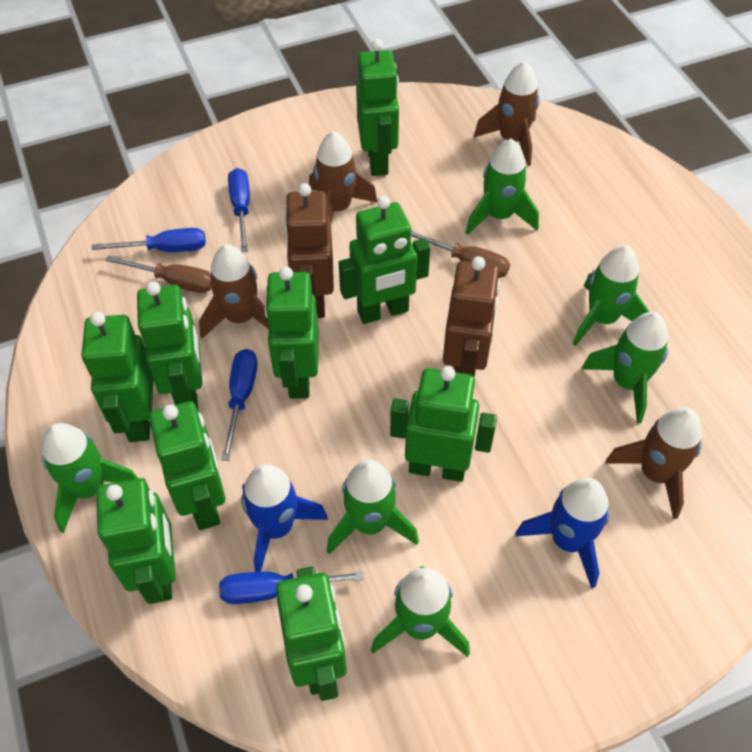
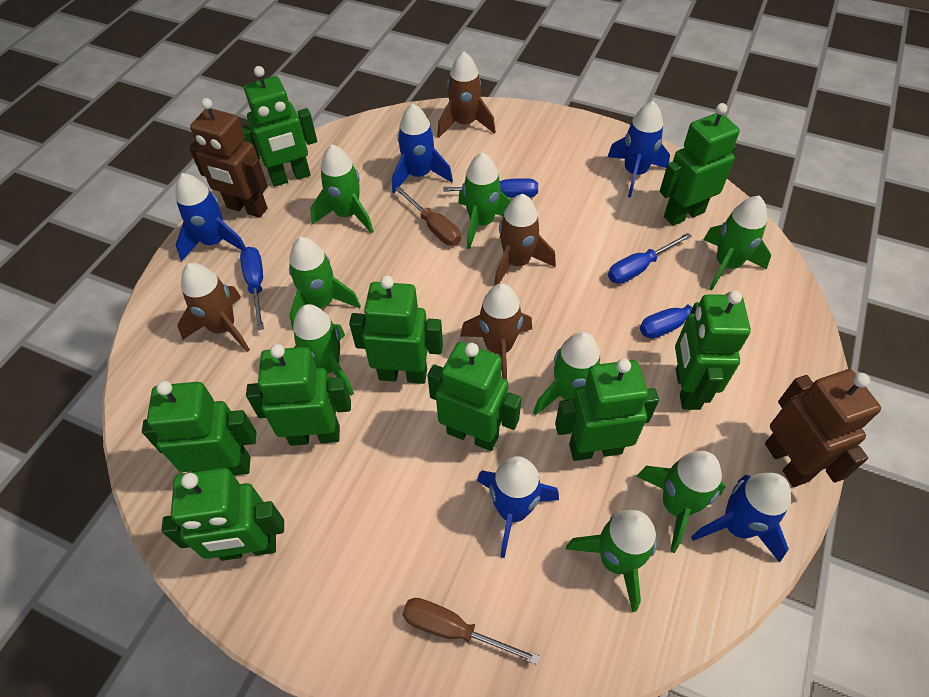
blue rocket: 2 -> 5
green rocket: 6 -> 8

